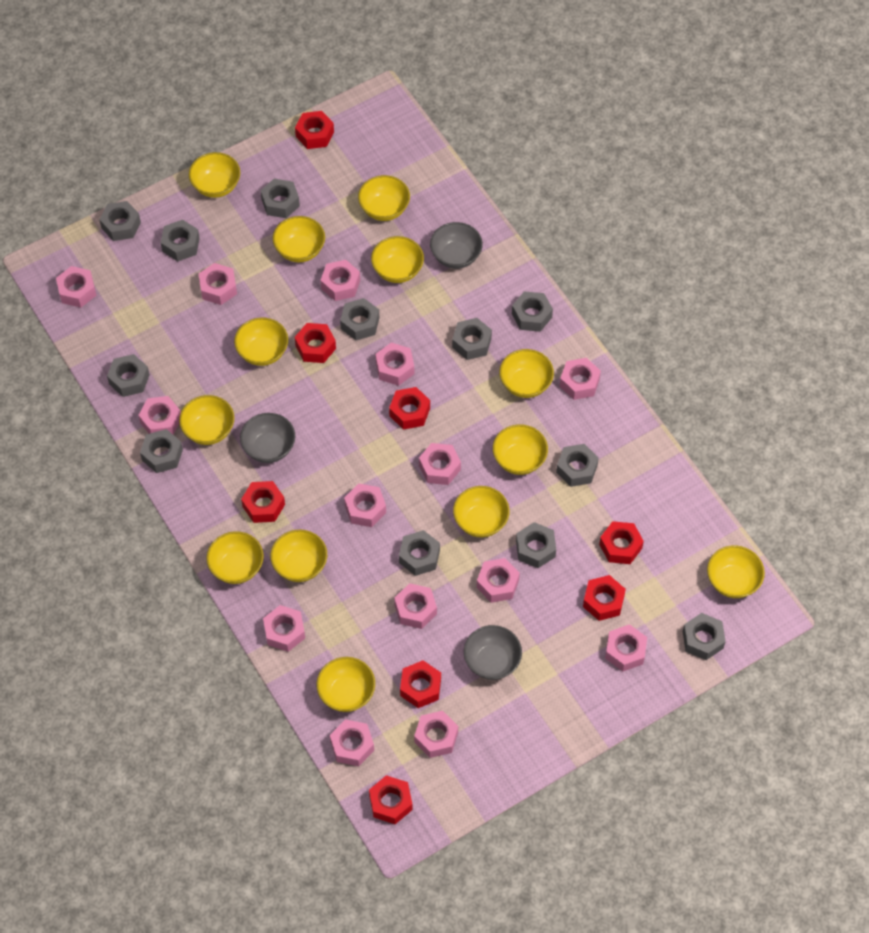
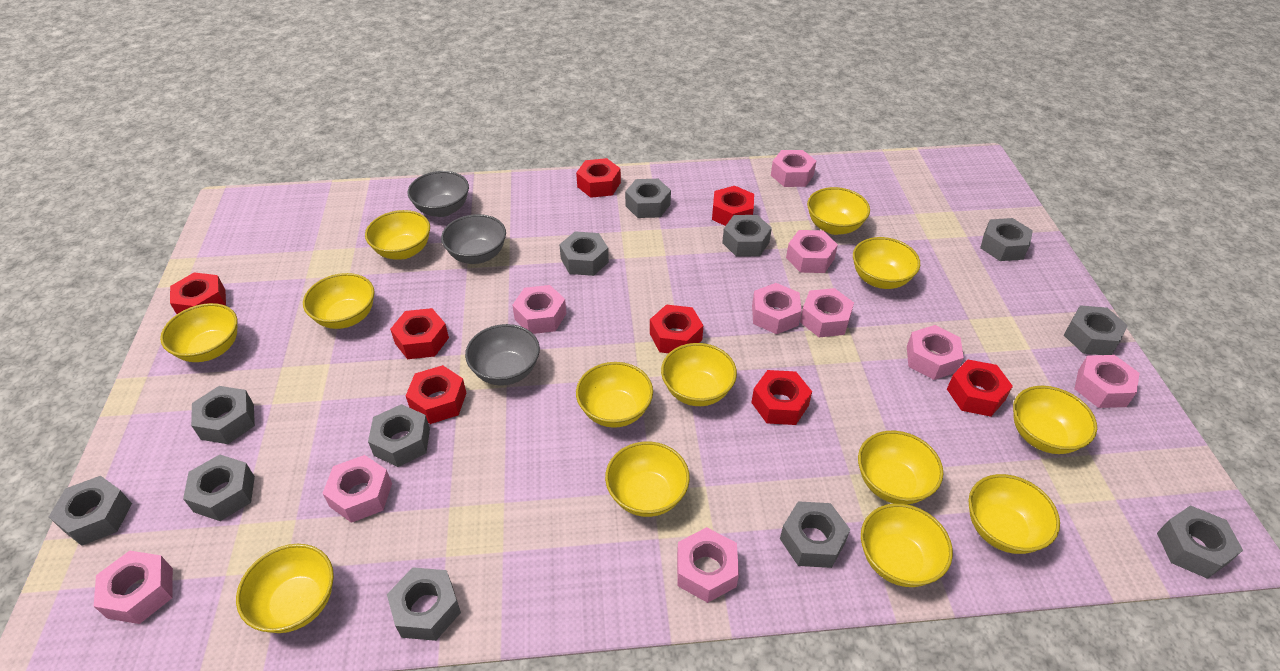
pink nut: 14 -> 10

